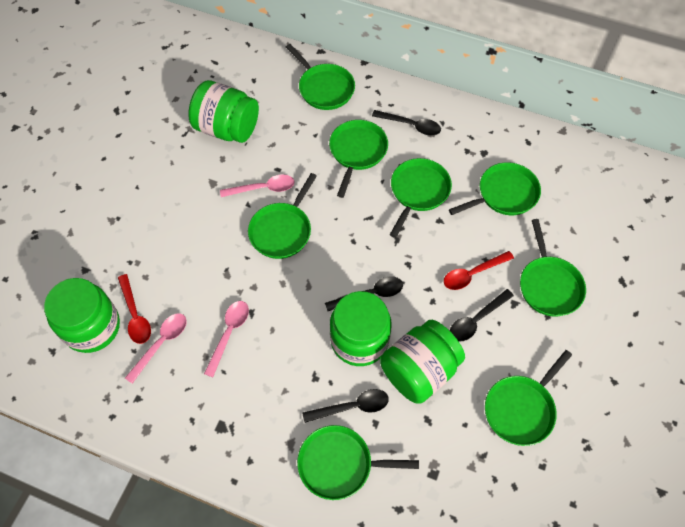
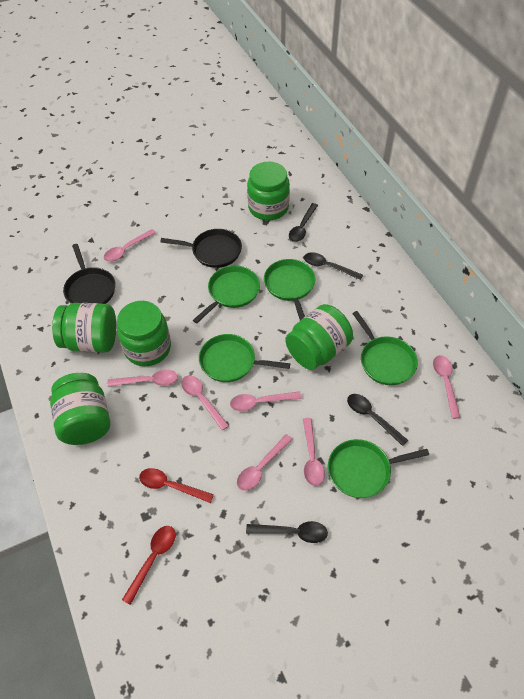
black pan: 0 -> 2
green jar: 4 -> 5
green pan: 8 -> 5
pink spoon: 3 -> 7

